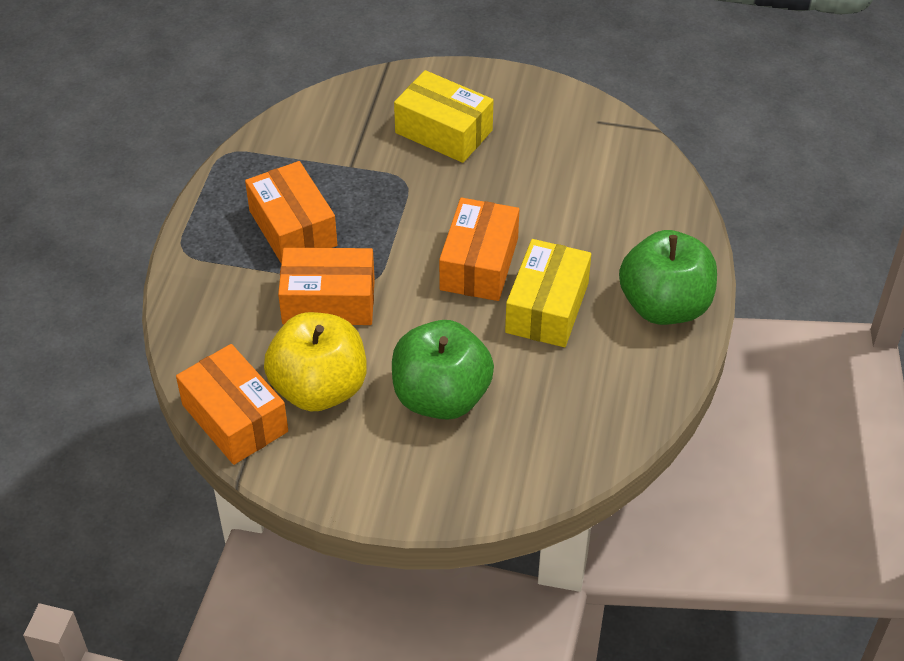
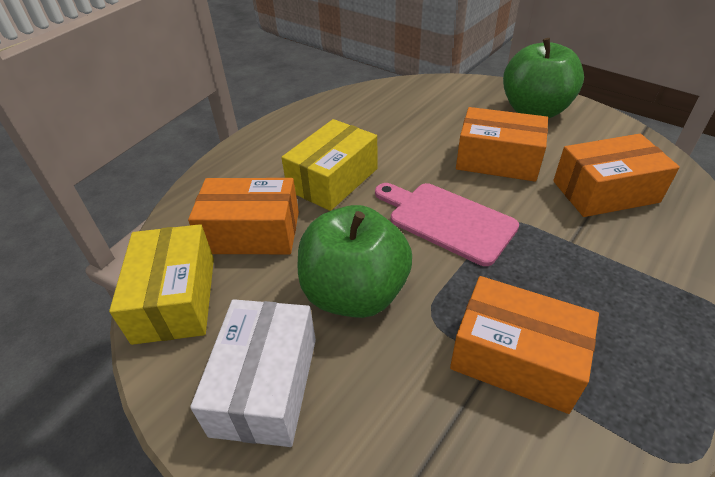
pink cutting board: 0 -> 1
white box: 0 -> 1
yellow apple: 1 -> 0

